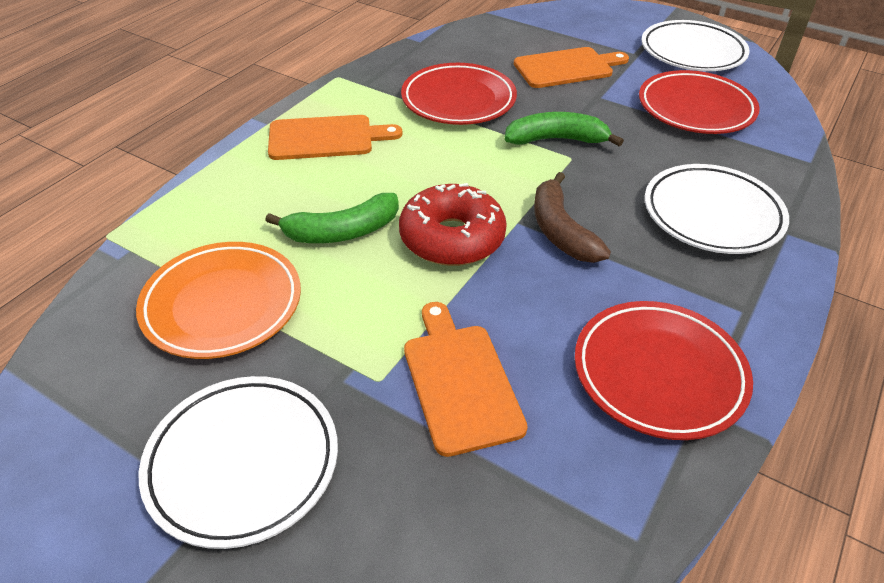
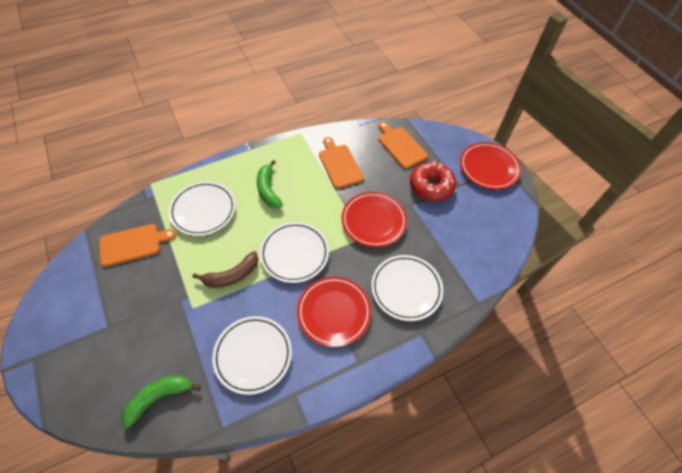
orange plate: 1 -> 0
white plate: 3 -> 4

